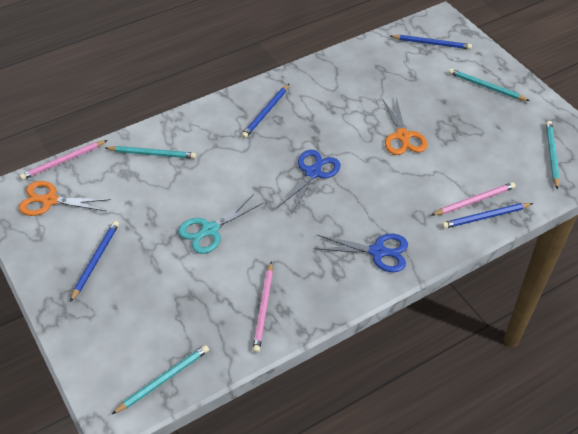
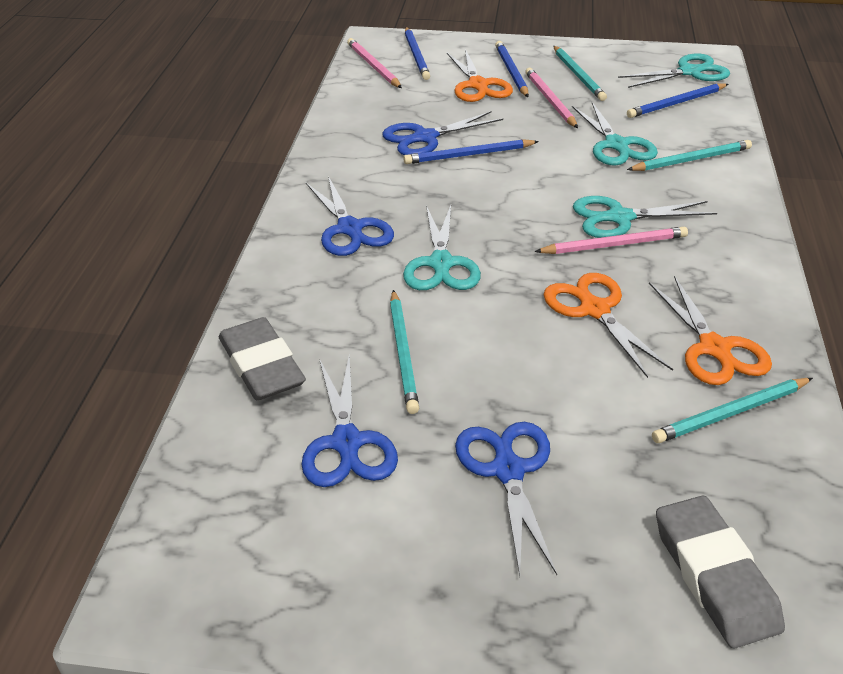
blue scissors: 2 -> 4
grey eraser: 0 -> 2
orange scissors: 2 -> 3
turquoise scissors: 1 -> 4

